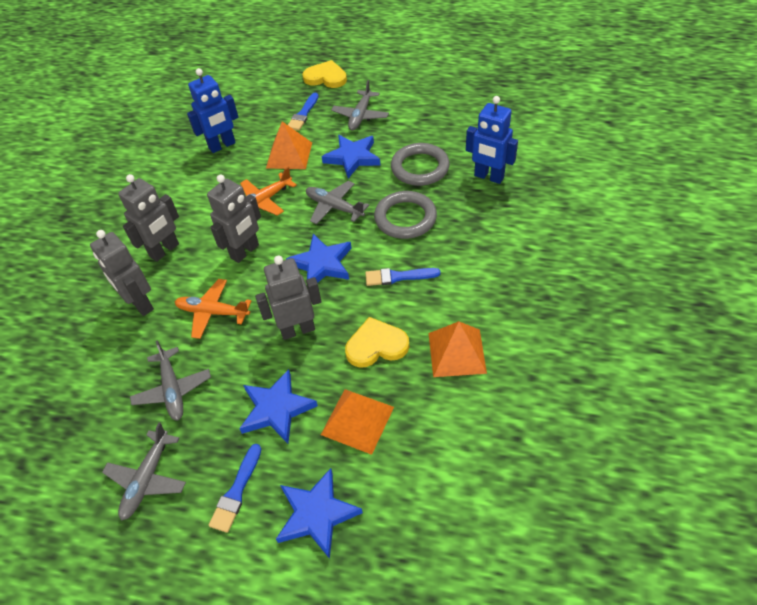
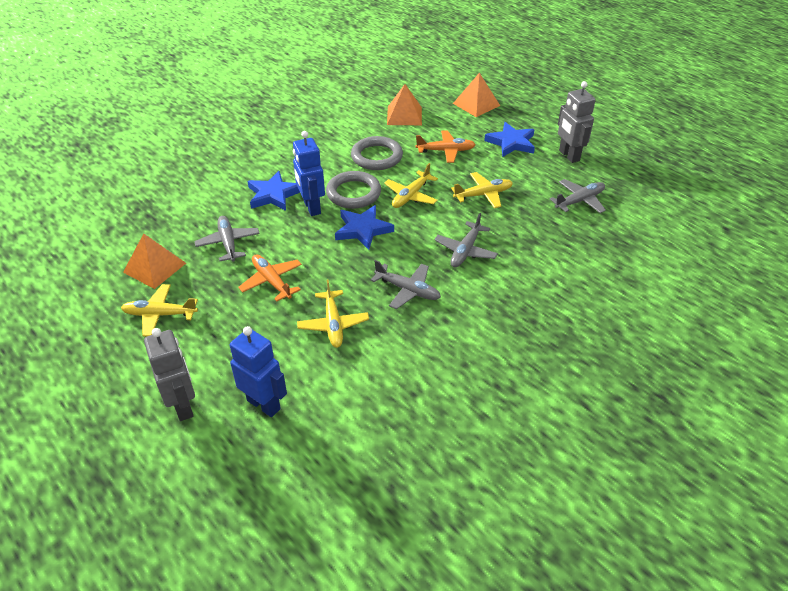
blue brush: 3 -> 0
blue star: 4 -> 3
grey robot: 4 -> 2
yellow heart: 2 -> 0
yellow plane: 0 -> 4

